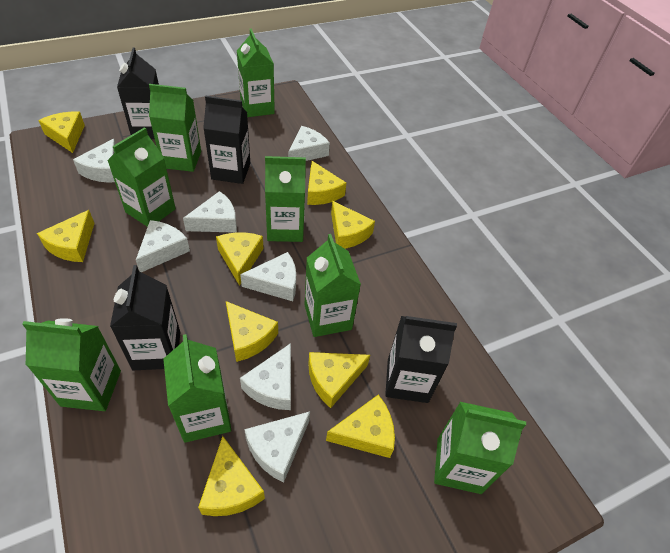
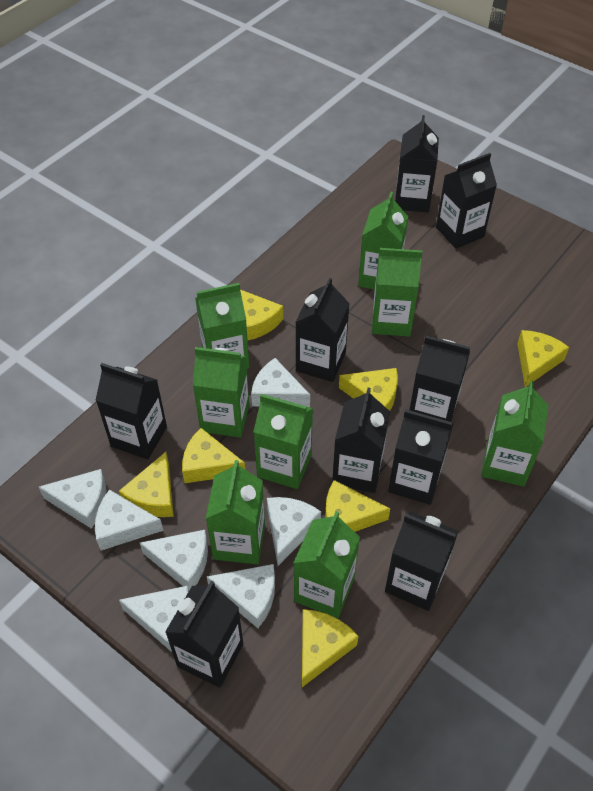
black carton: 4 -> 9
yellow cheese: 9 -> 7

